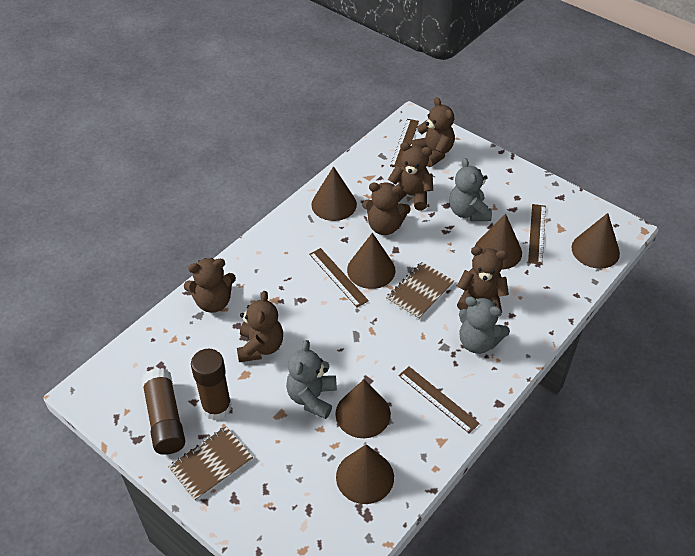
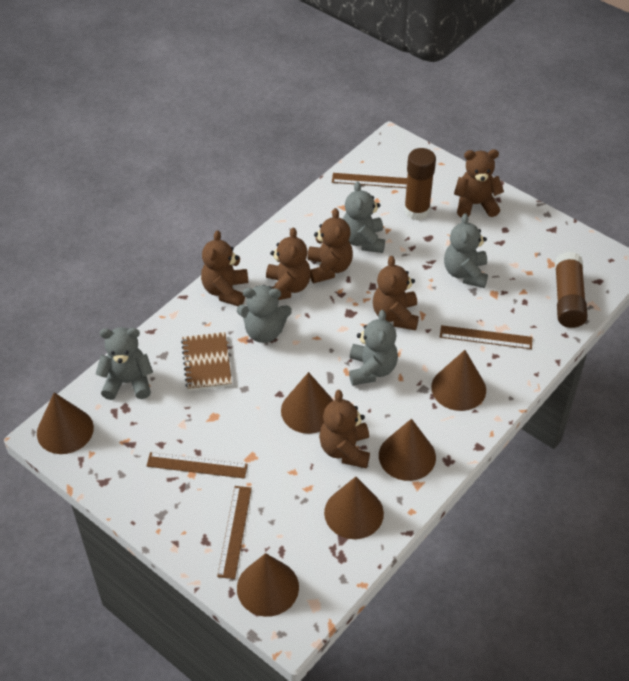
brown notebook: 2 -> 1
grey teddy bear: 3 -> 5

